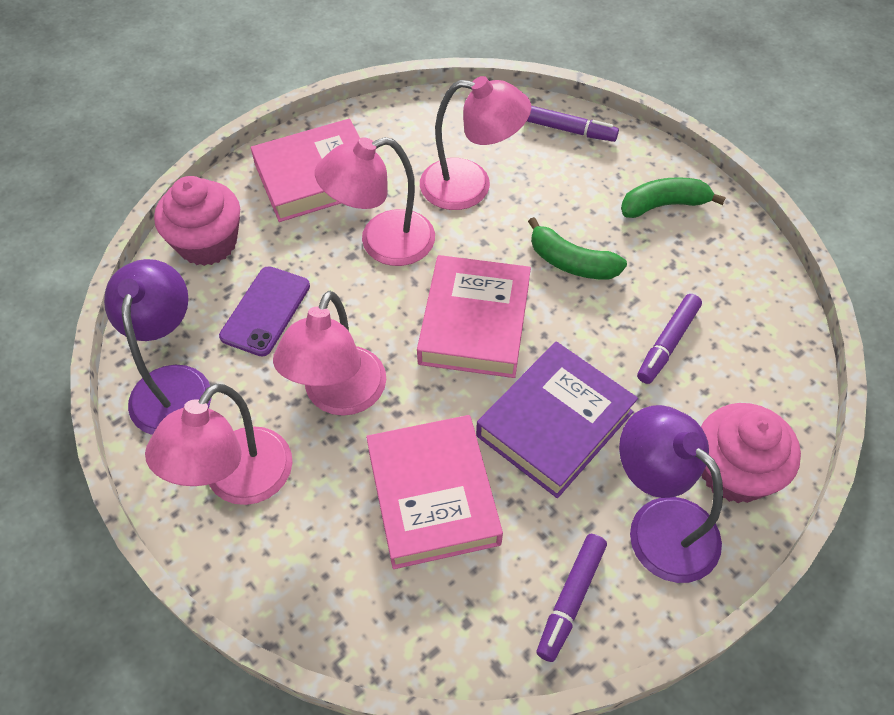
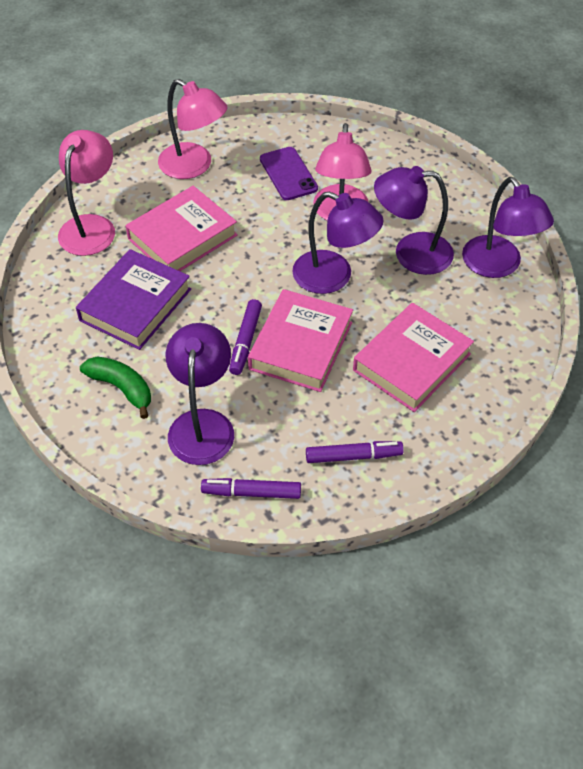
green banana: 2 -> 1
pink cupcake: 2 -> 0
pink lamp: 4 -> 3
purple lamp: 2 -> 4

